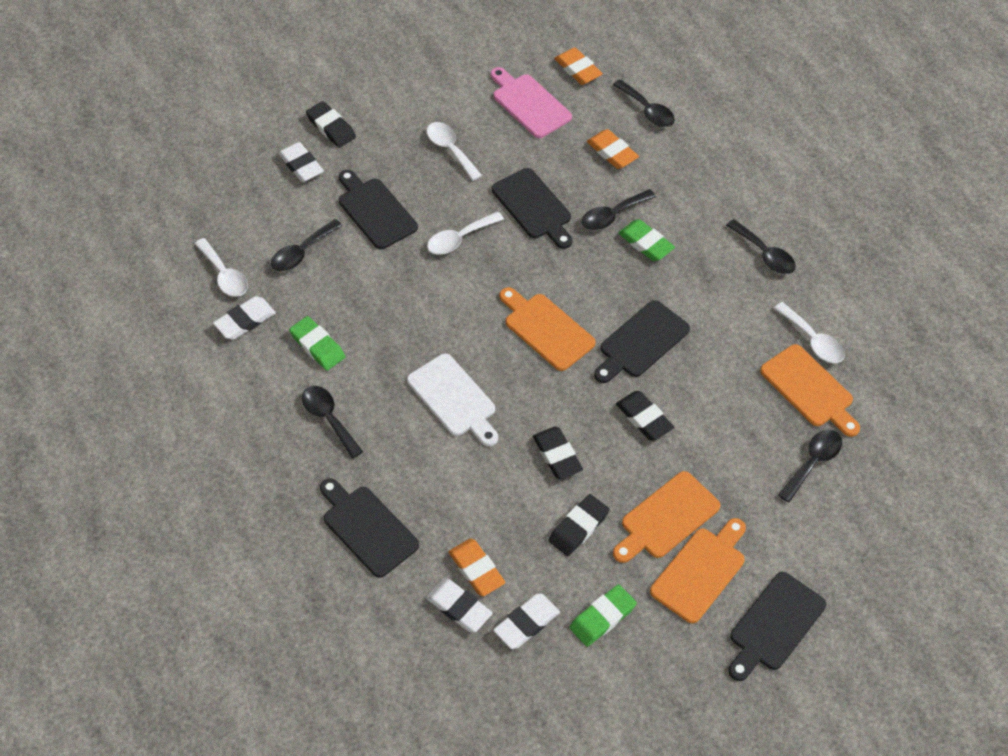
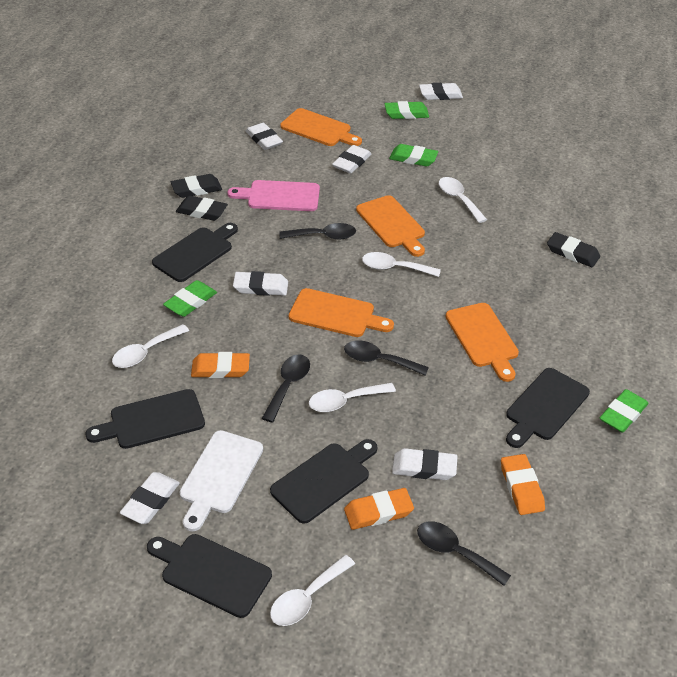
black eraser: 4 -> 3
black spoon: 6 -> 4
green eraser: 3 -> 4
white eraser: 4 -> 6
white spoon: 4 -> 5

